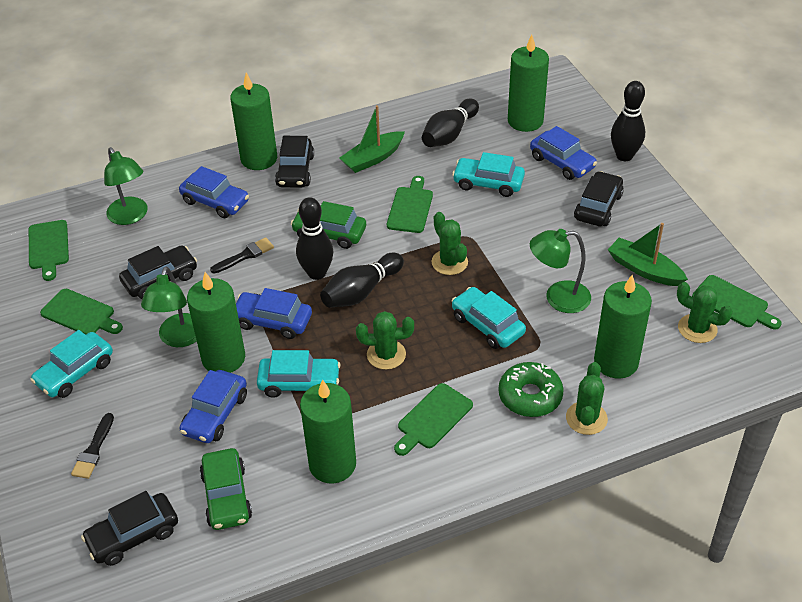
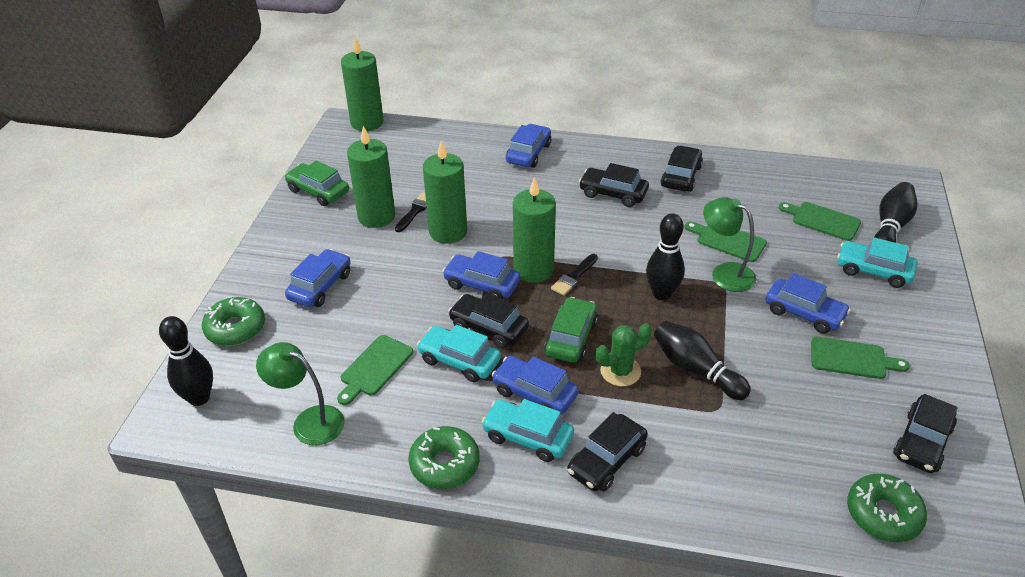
black car: 4 -> 5
blue car: 4 -> 5
green boat: 2 -> 0
green cactus: 4 -> 1
green candle: 5 -> 4
green cutting board: 5 -> 4
green donut: 1 -> 3
green lamp: 3 -> 2
turquoise car: 4 -> 3

